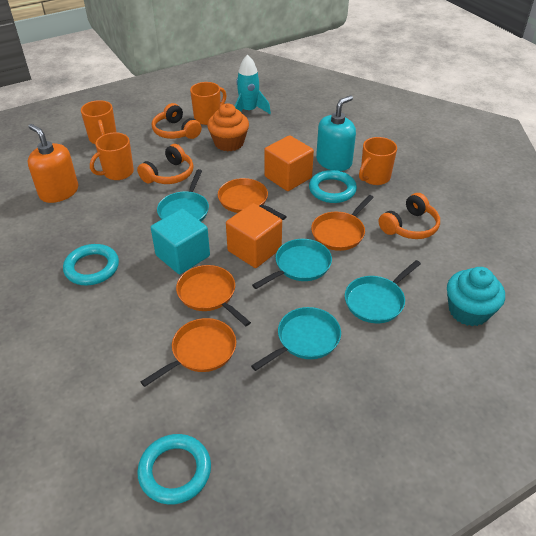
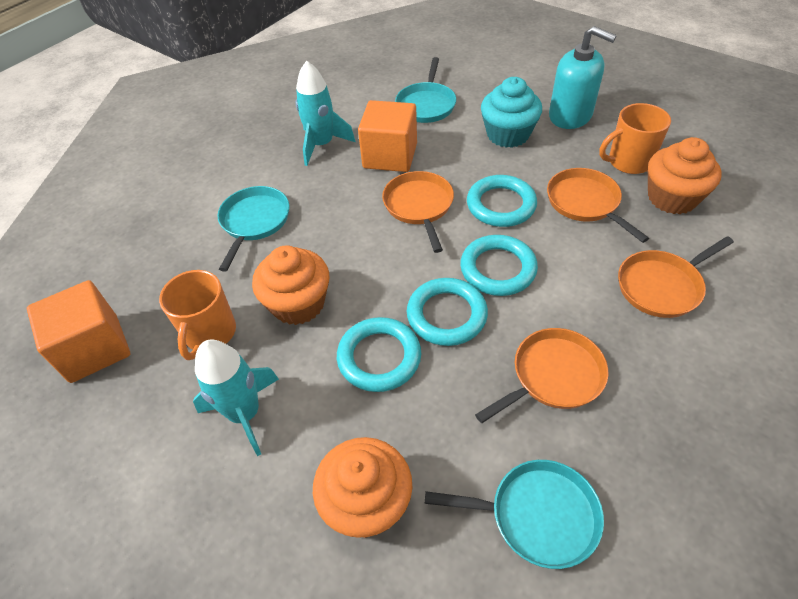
orange cupcake: 1 -> 3
orange headphones: 3 -> 0
orange mug: 4 -> 2
orange soap dispenser: 1 -> 0
turquoise cube: 1 -> 0
turquoise pan: 4 -> 3
turquoise ring: 3 -> 4
turquoise rocket: 1 -> 2

